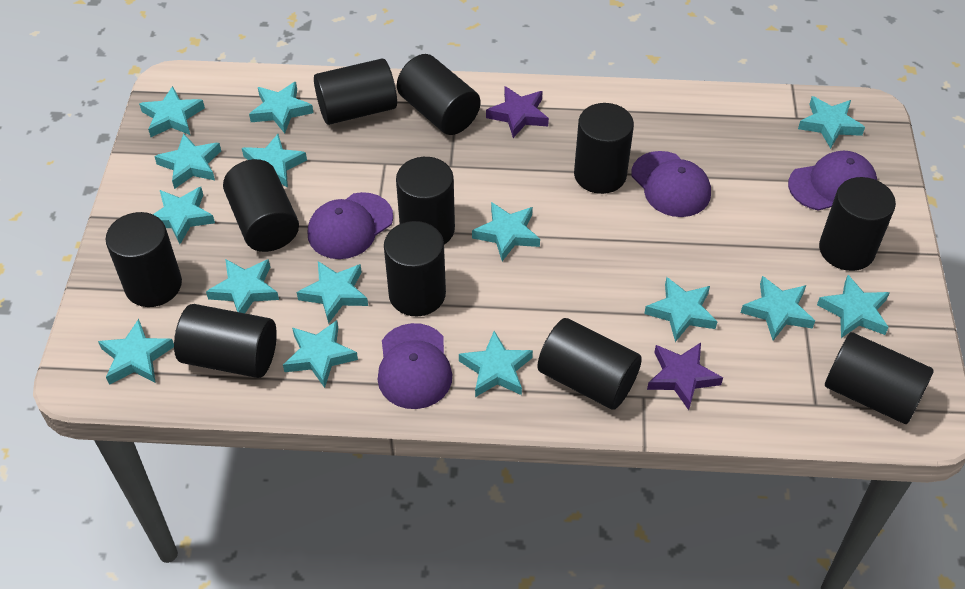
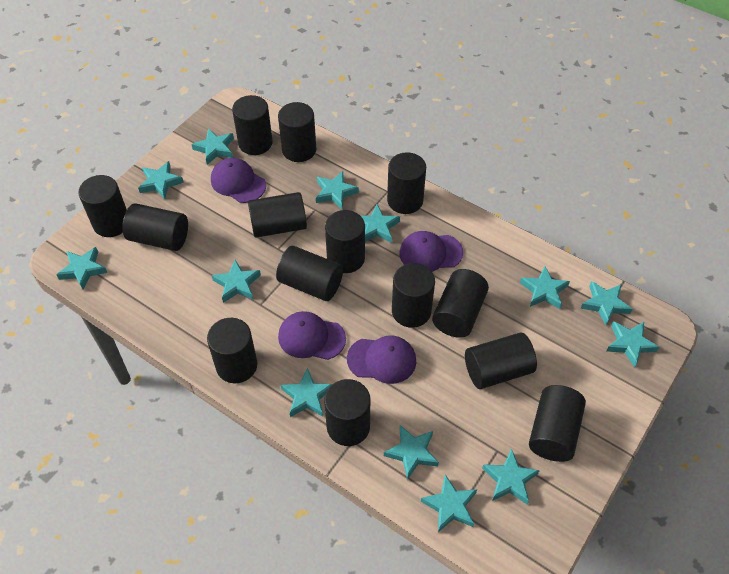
black cylinder: 11 -> 14
purple star: 2 -> 0
turquoise star: 15 -> 13

